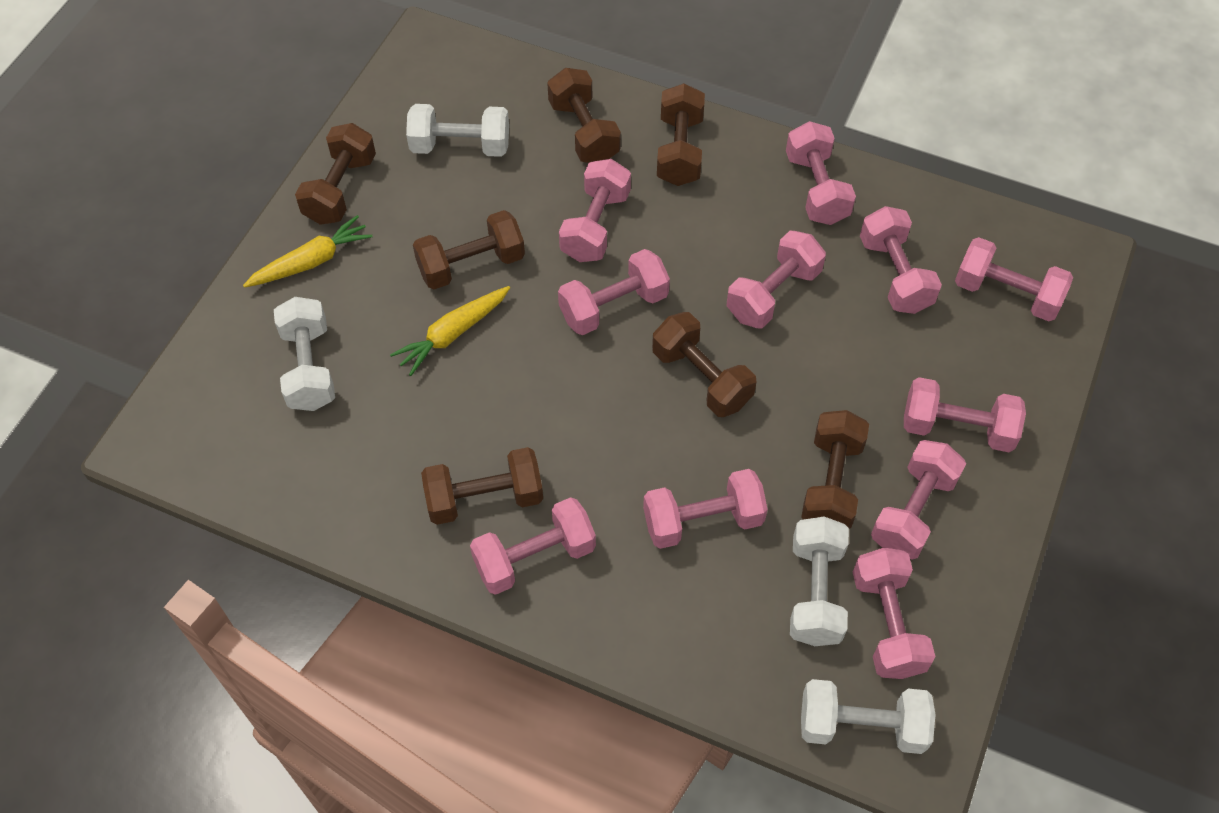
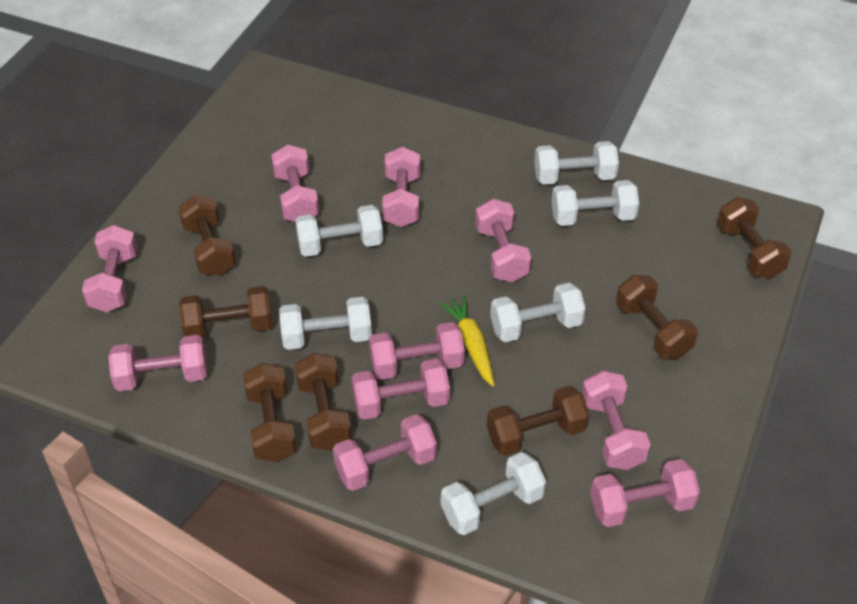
pink dumbbell: 11 -> 10
white dumbbell: 4 -> 6
yellow carrot: 2 -> 1

